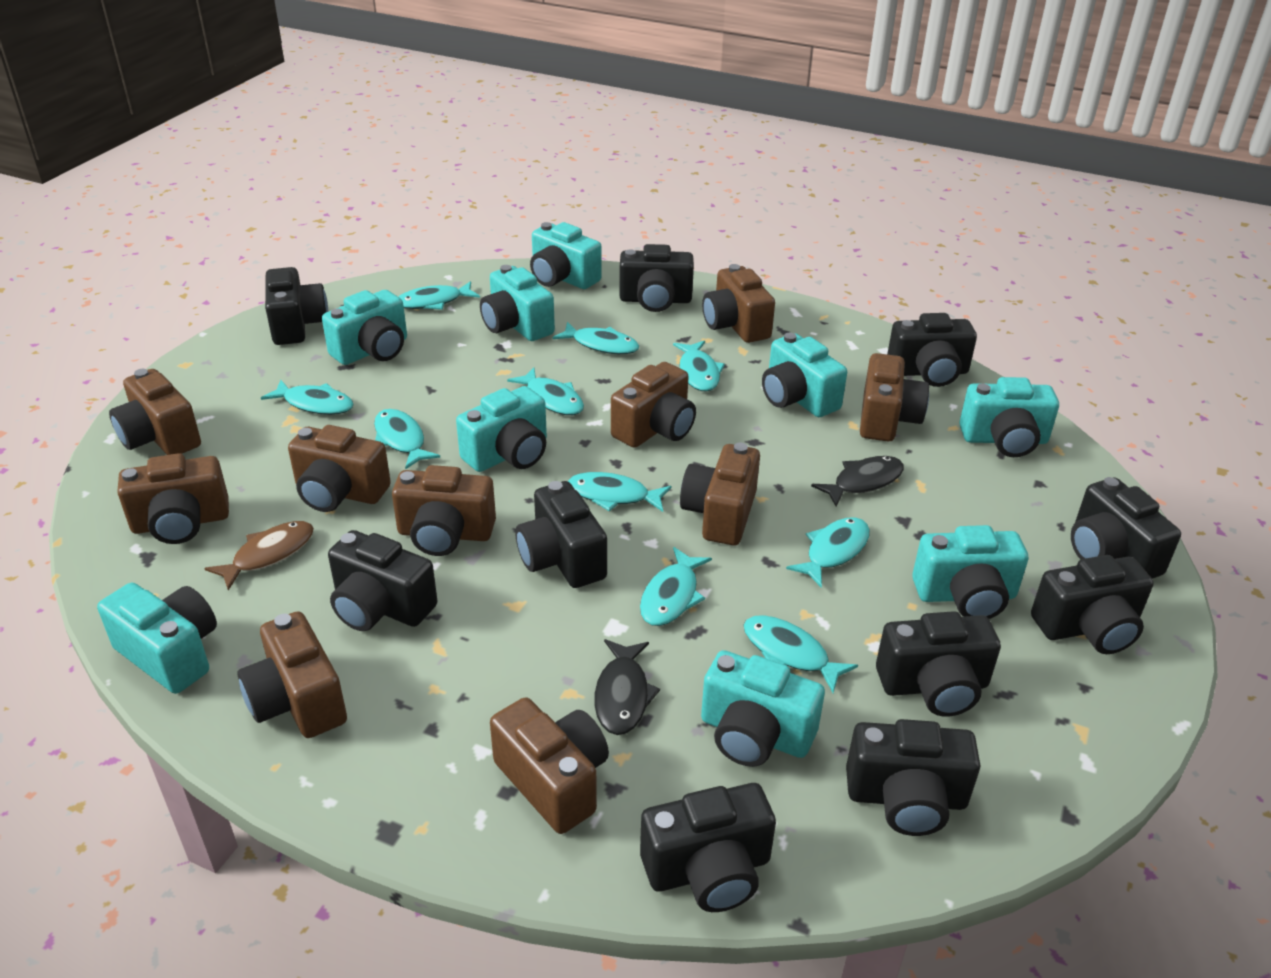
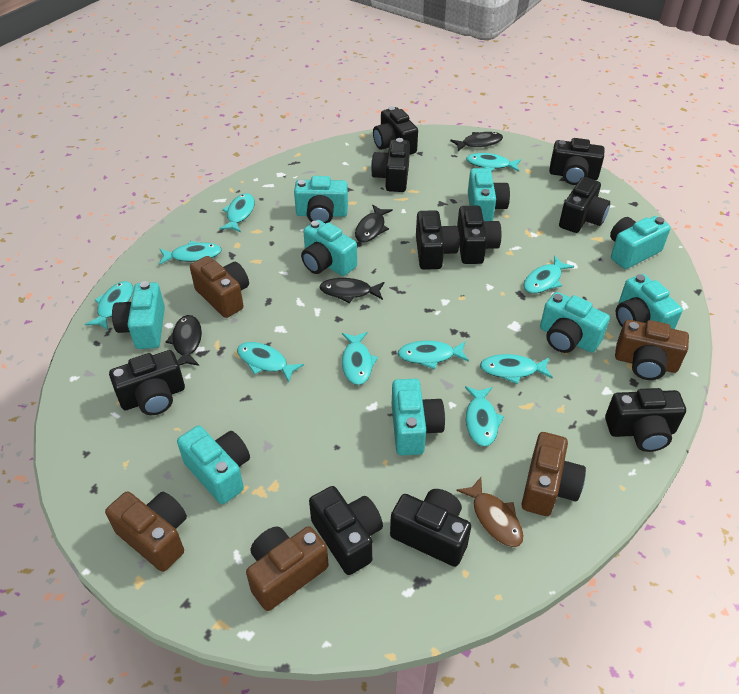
black fish: 2 -> 4
brown camera: 10 -> 5

